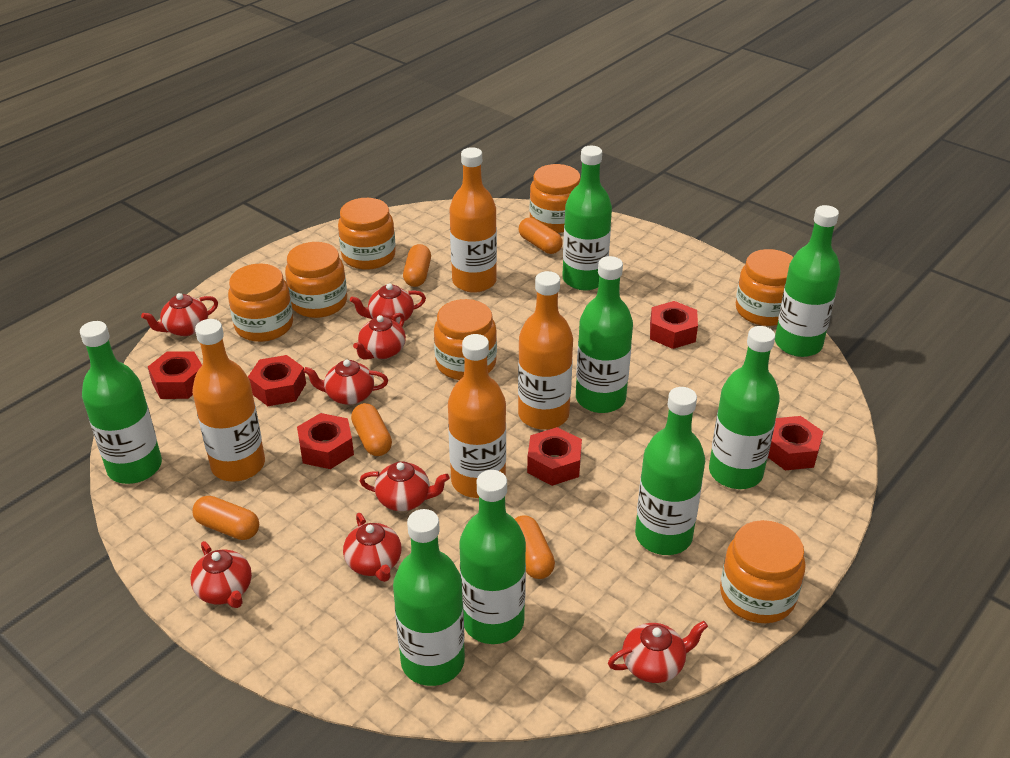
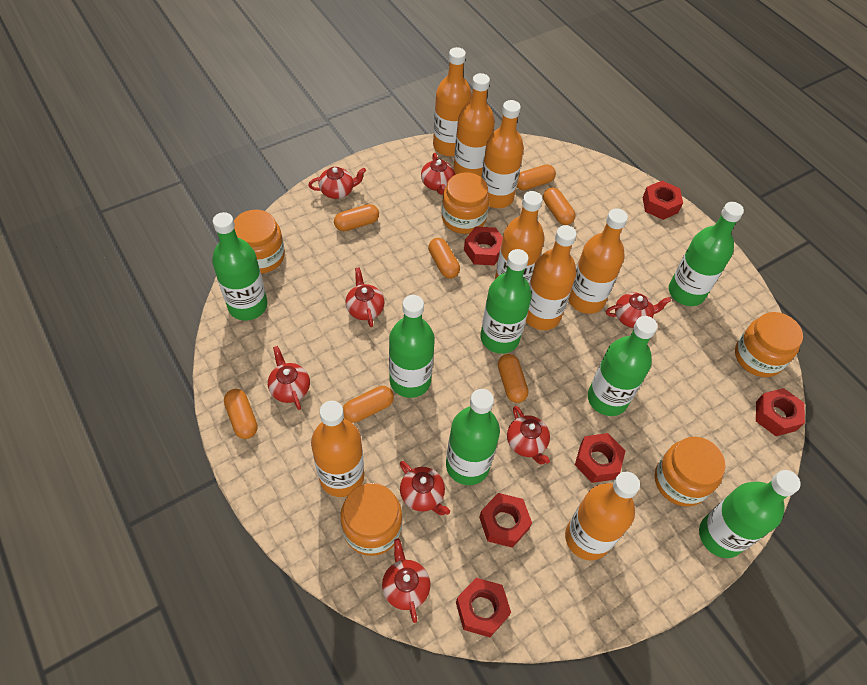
green bottle: 8 -> 7
orange bottle: 4 -> 8
orange capsule: 5 -> 7
orange jar: 7 -> 5

